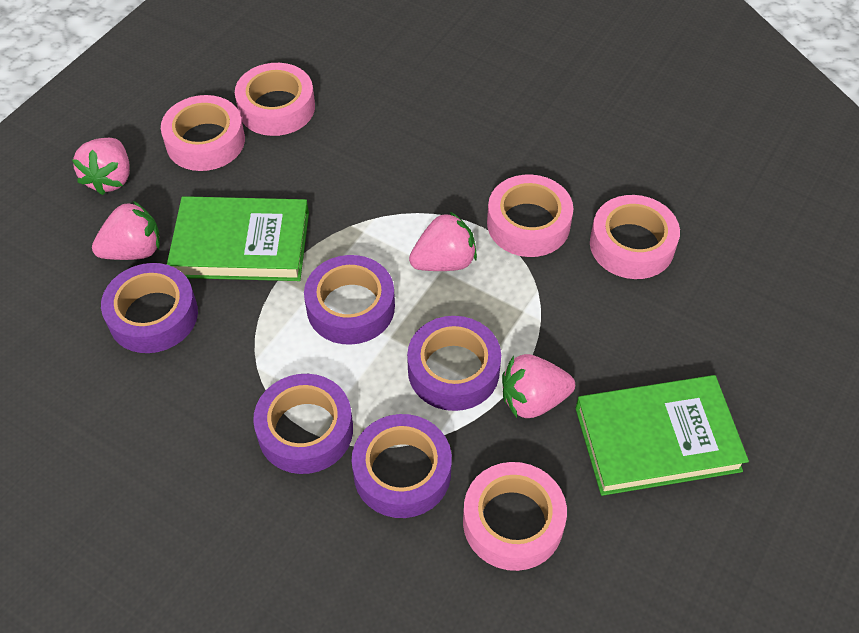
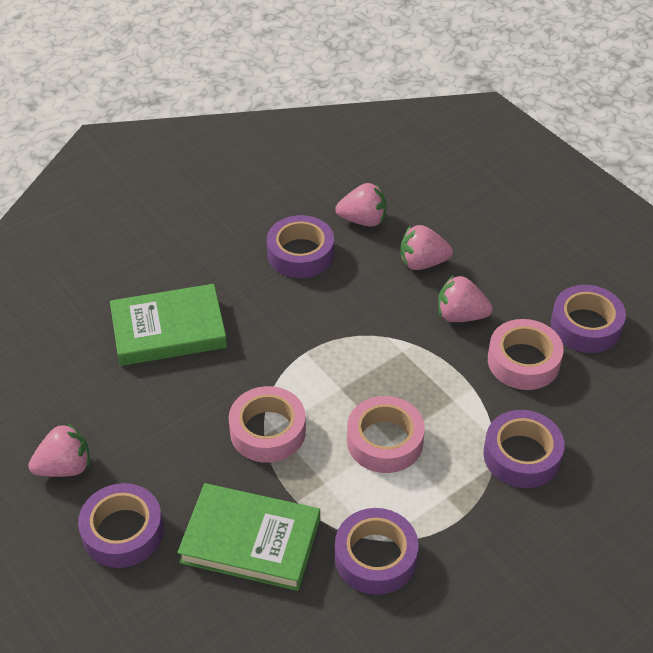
pink tape: 5 -> 3

